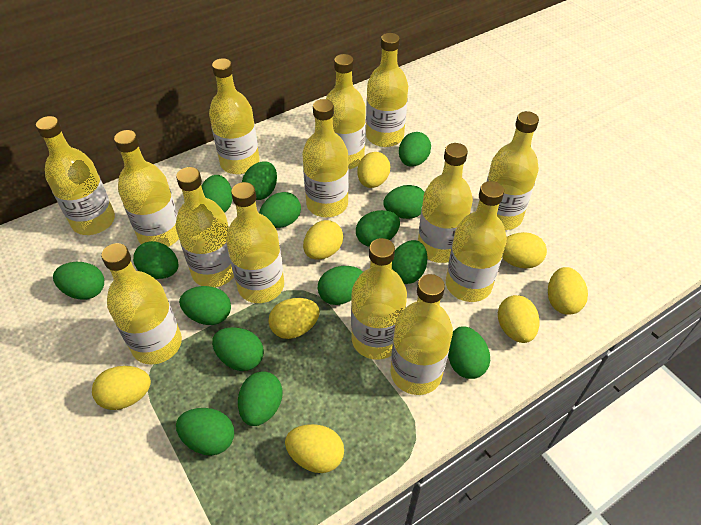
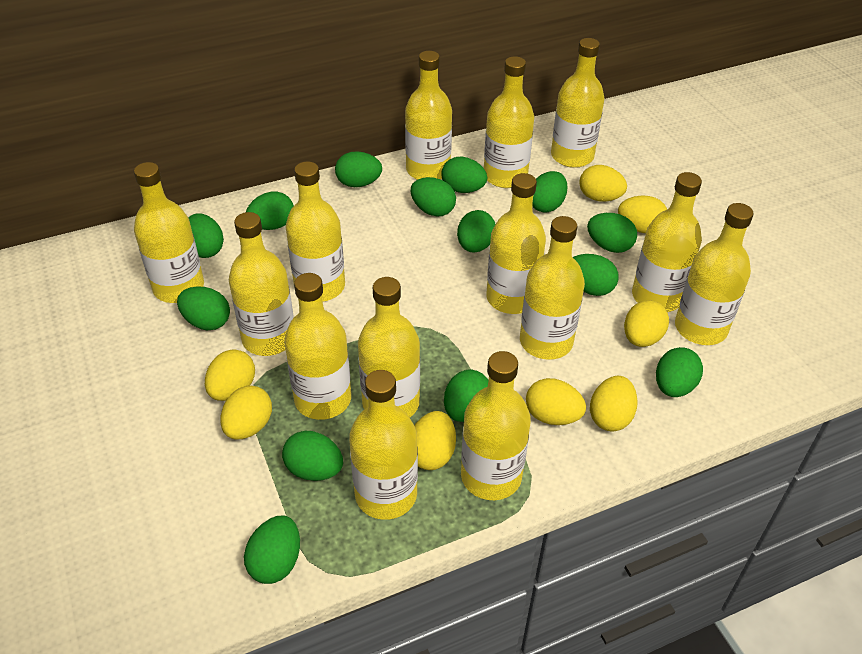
green egg: 15 -> 14

